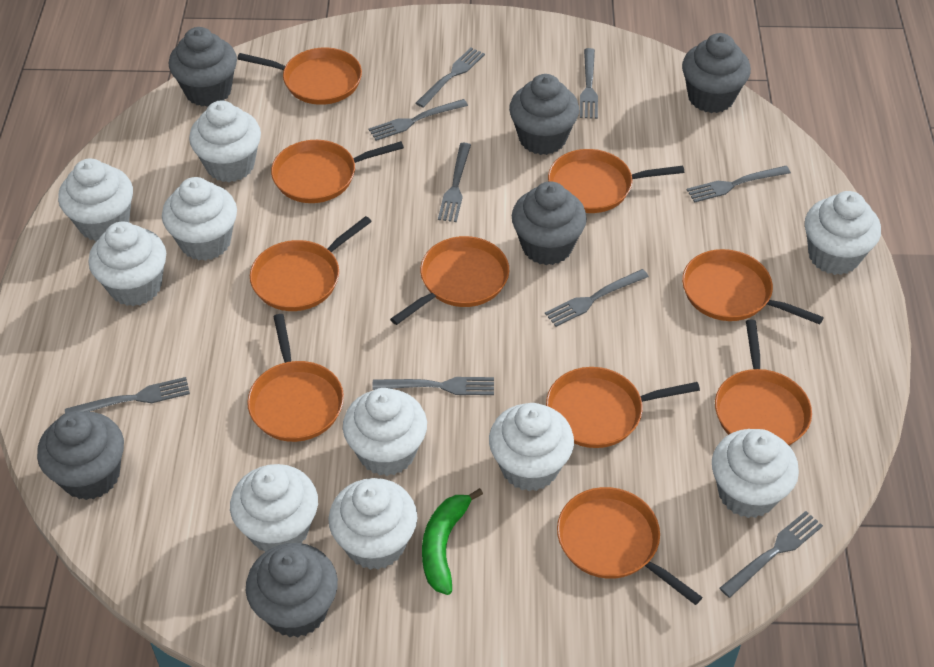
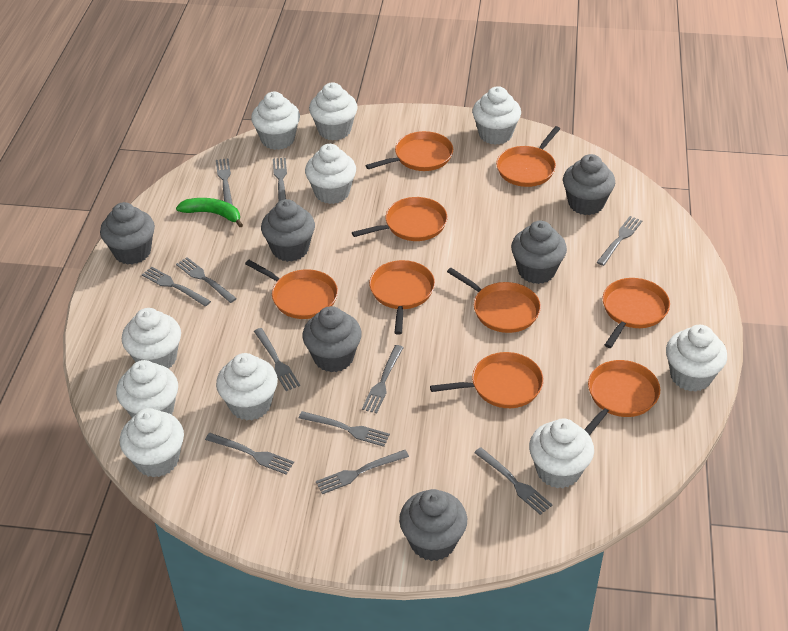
grey fork: 9 -> 11
orange pan: 10 -> 9

